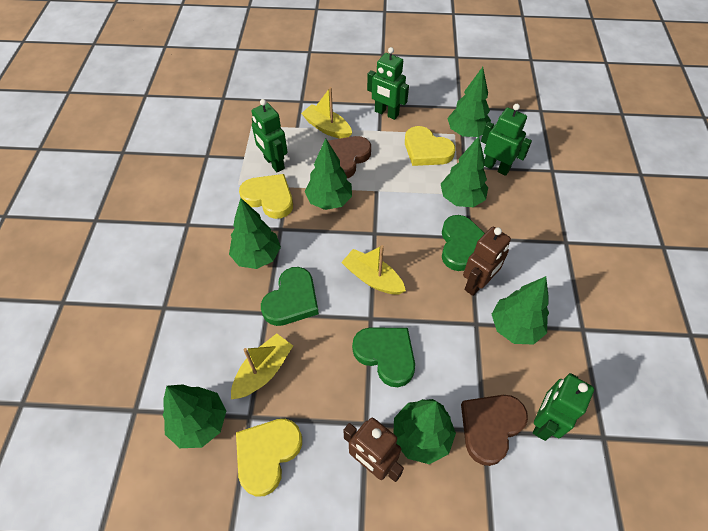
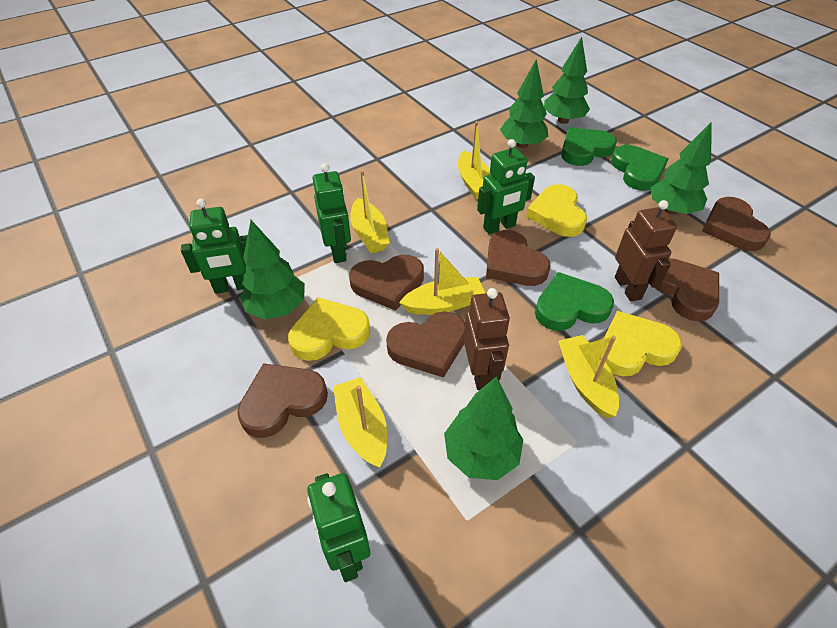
brown heart: 2 -> 6
green tree: 7 -> 5
yellow boat: 3 -> 5

